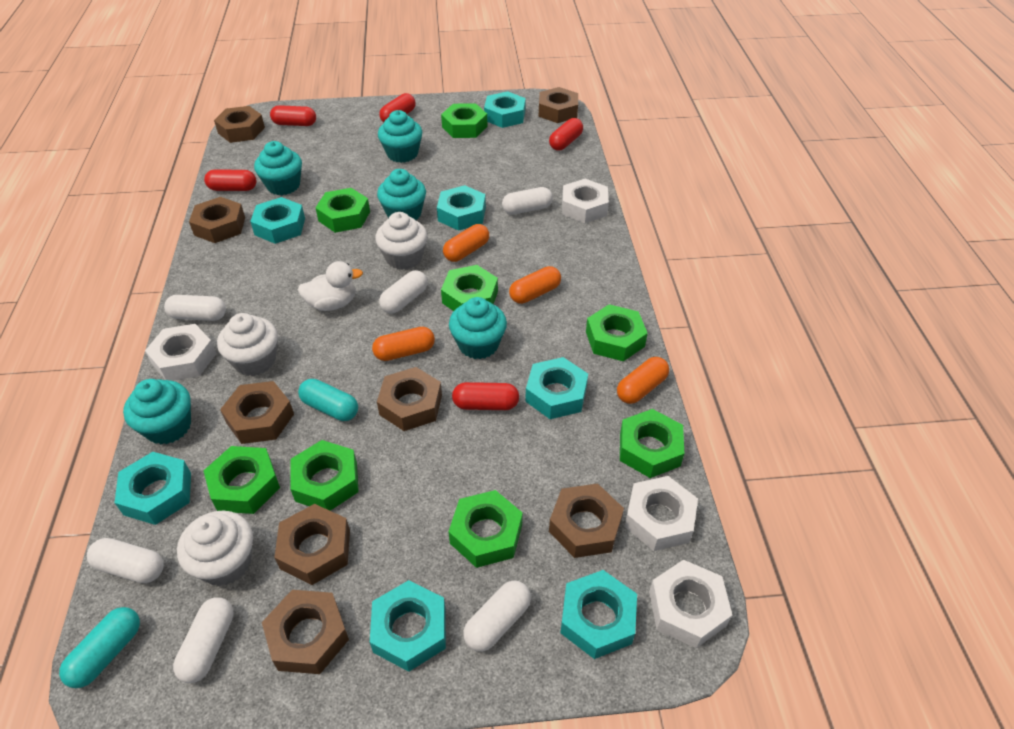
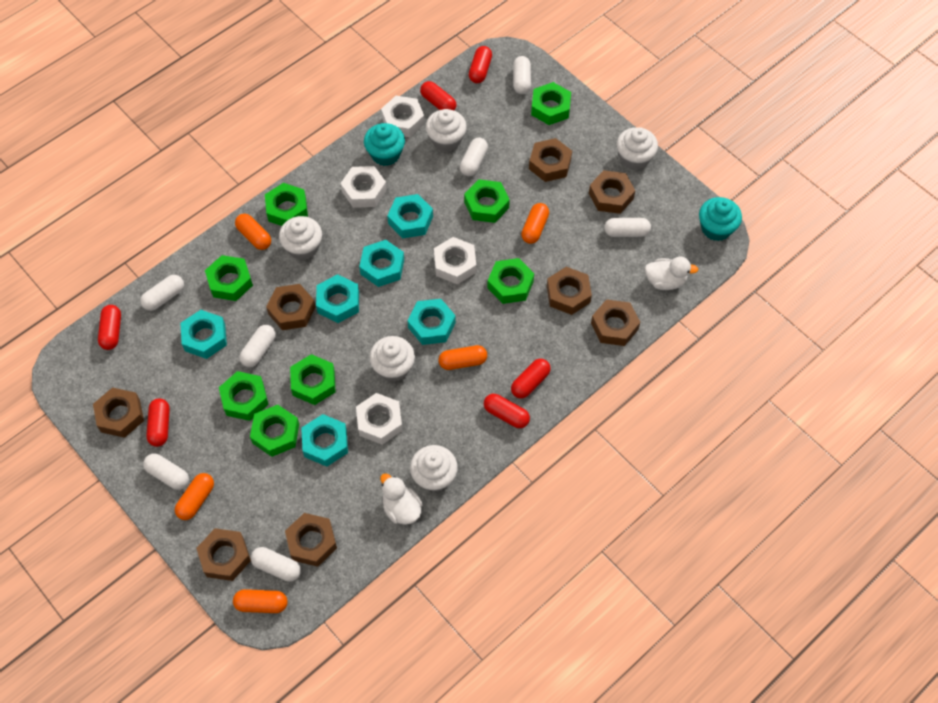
orange capsule: 4 -> 5
red capsule: 5 -> 6
turquoise capsule: 2 -> 0
turquoise cupcake: 5 -> 2
turquoise nut: 7 -> 6
white capsule: 6 -> 7
white cupcake: 3 -> 5
white duck: 1 -> 2

